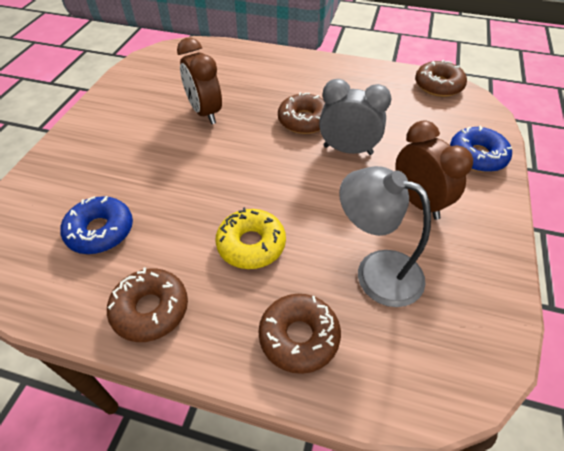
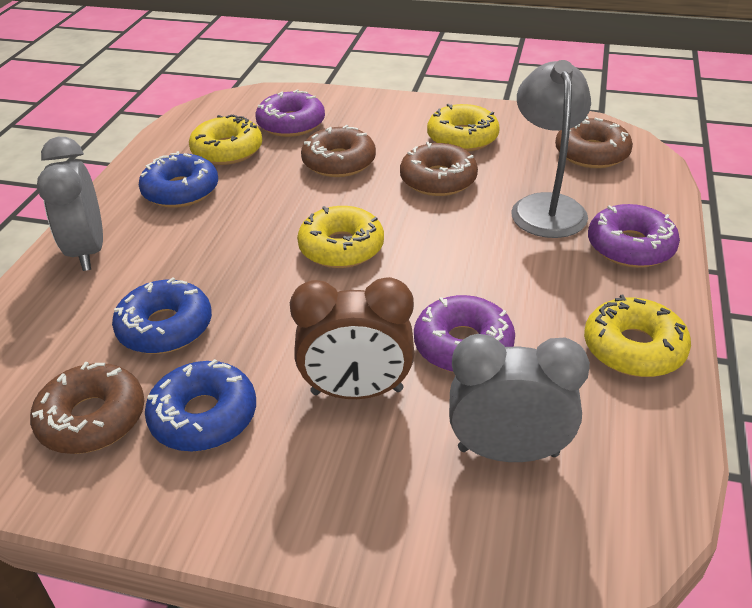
blue donut: 2 -> 3
brown clock: 2 -> 1
grey clock: 1 -> 2
purple donut: 0 -> 3
yellow donut: 1 -> 4

